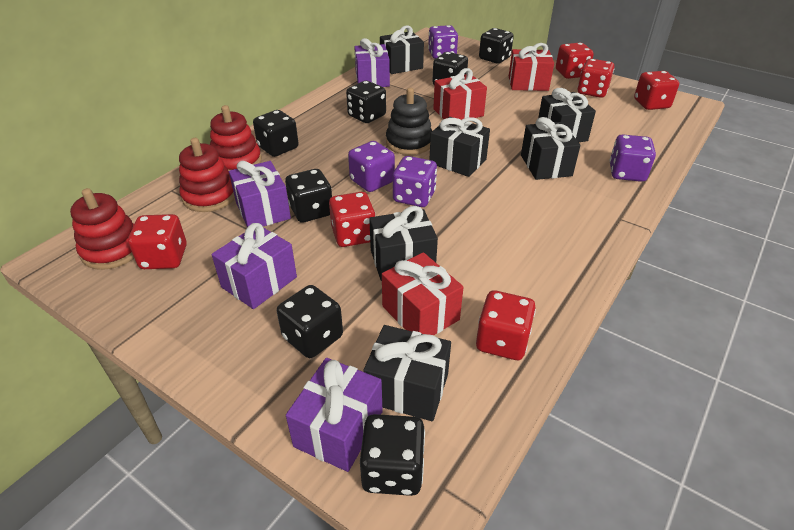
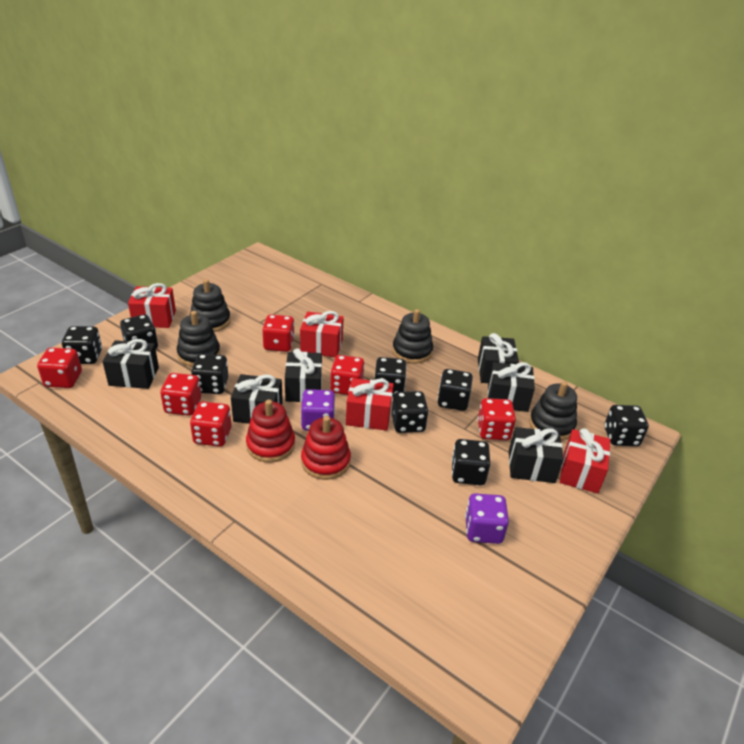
black dice: 7 -> 8
black stacking toy: 1 -> 4
purple dice: 4 -> 2
purple gift: 4 -> 0
red gift: 3 -> 4
red stacking toy: 3 -> 2

